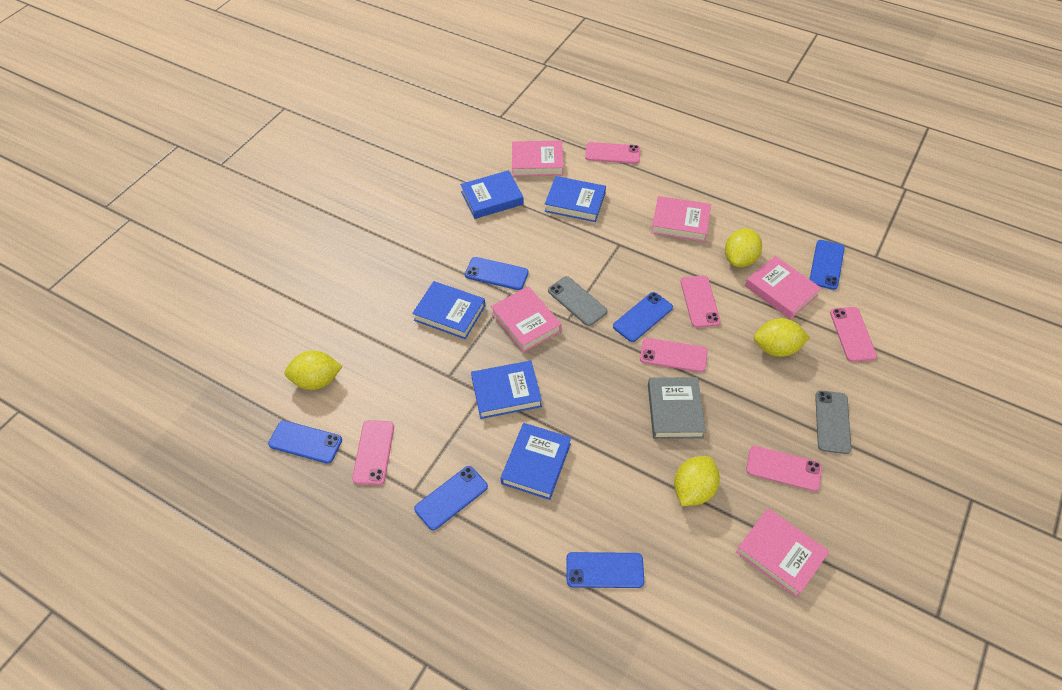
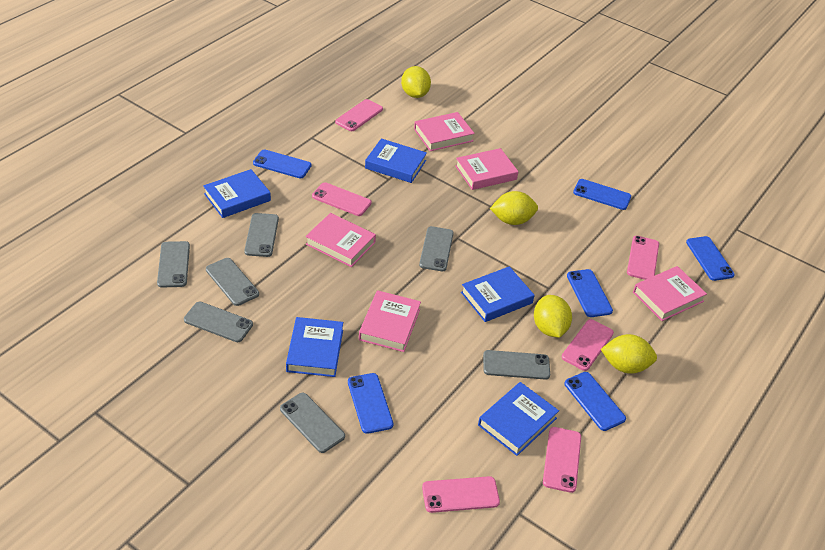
grey book: 1 -> 0
grey phone: 2 -> 7

